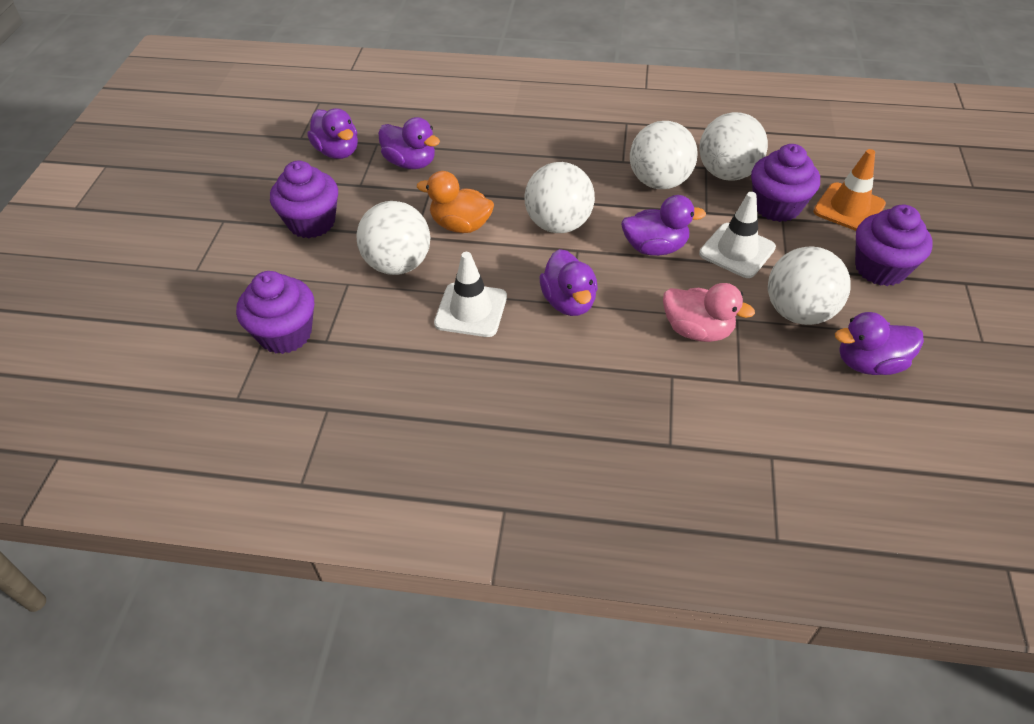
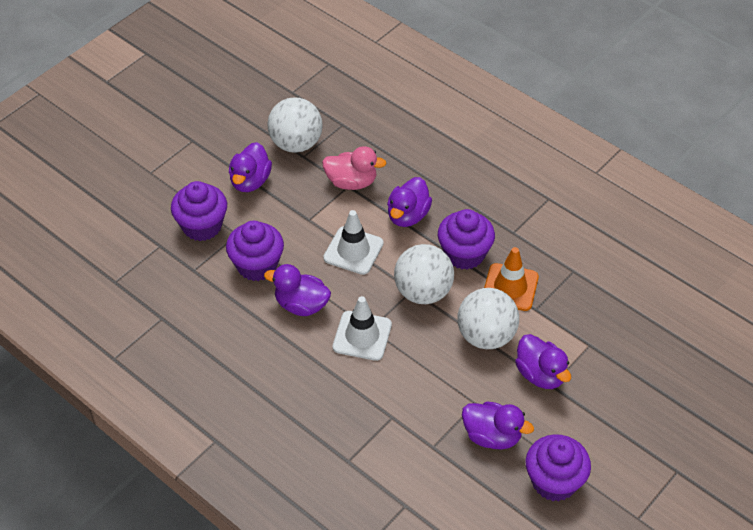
orange duck: 1 -> 0
white ball: 5 -> 3

